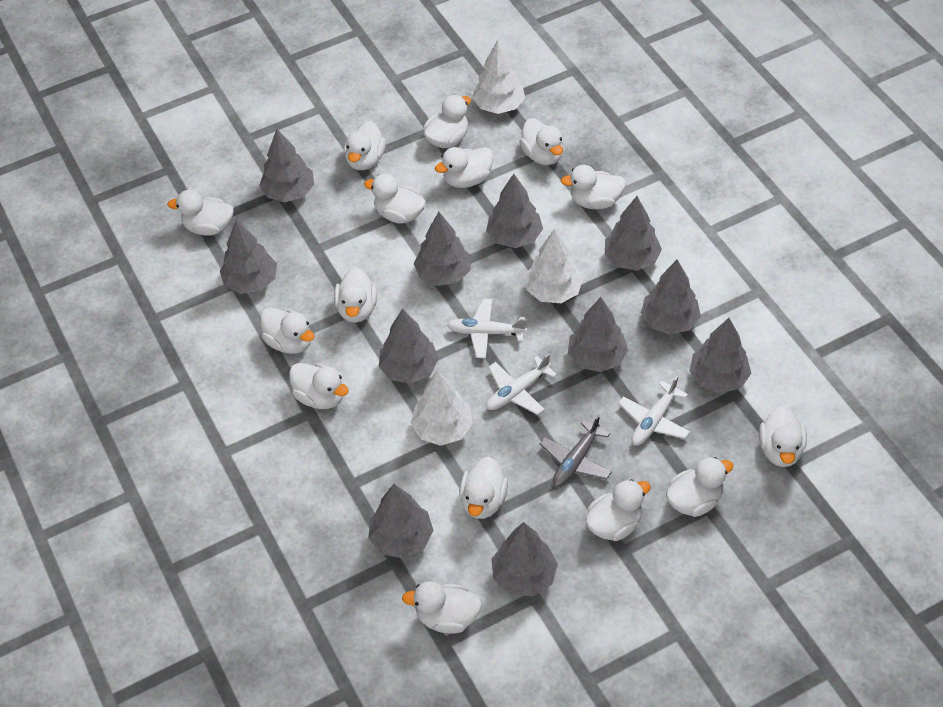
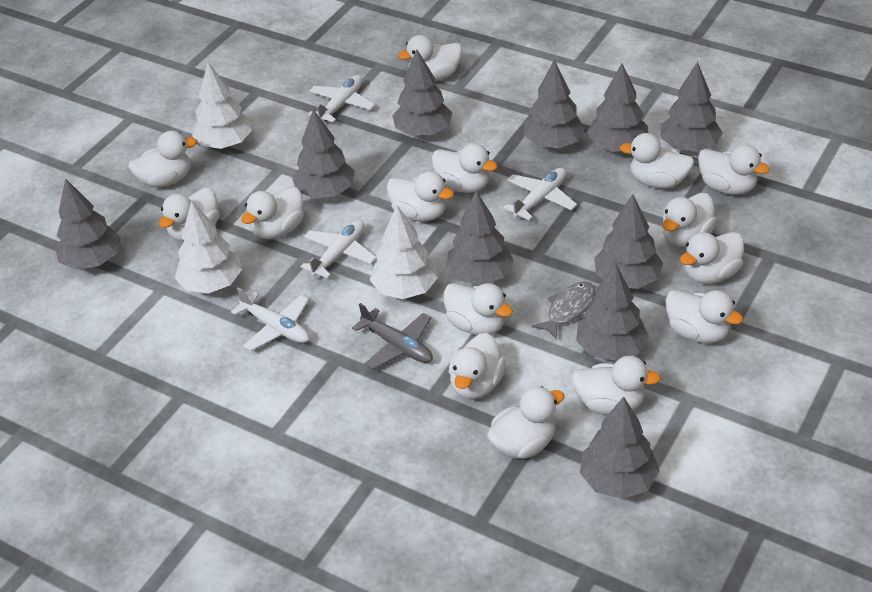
grey fish: 0 -> 1
grey tree: 11 -> 10
white plane: 3 -> 4

